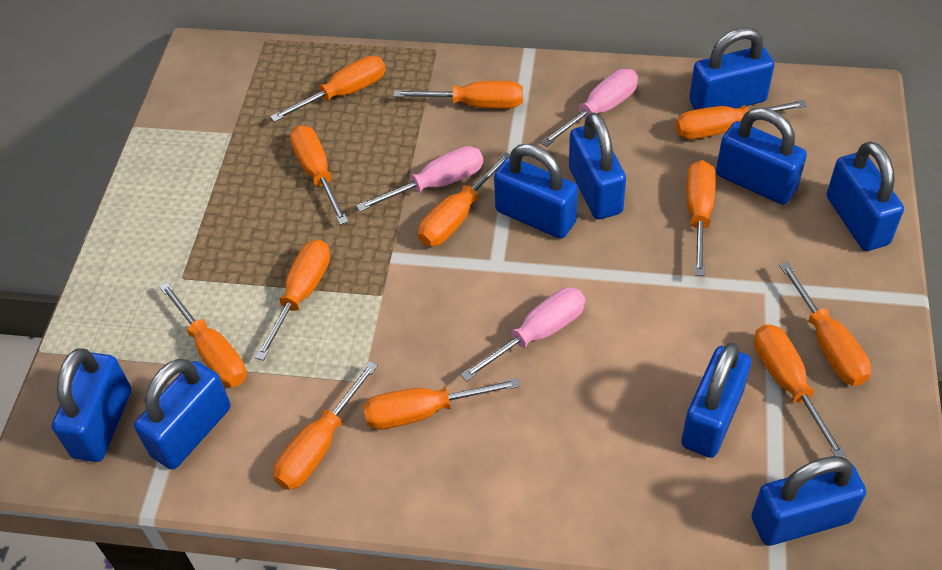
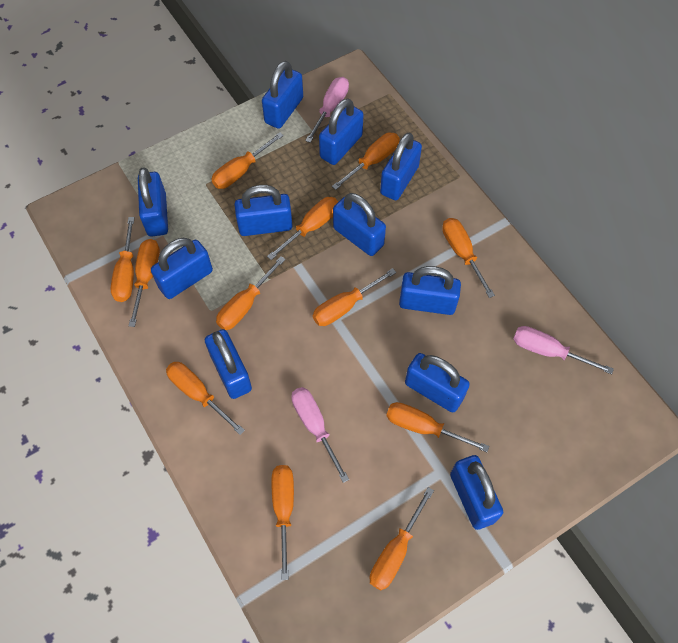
blue padlock: 9 -> 11

